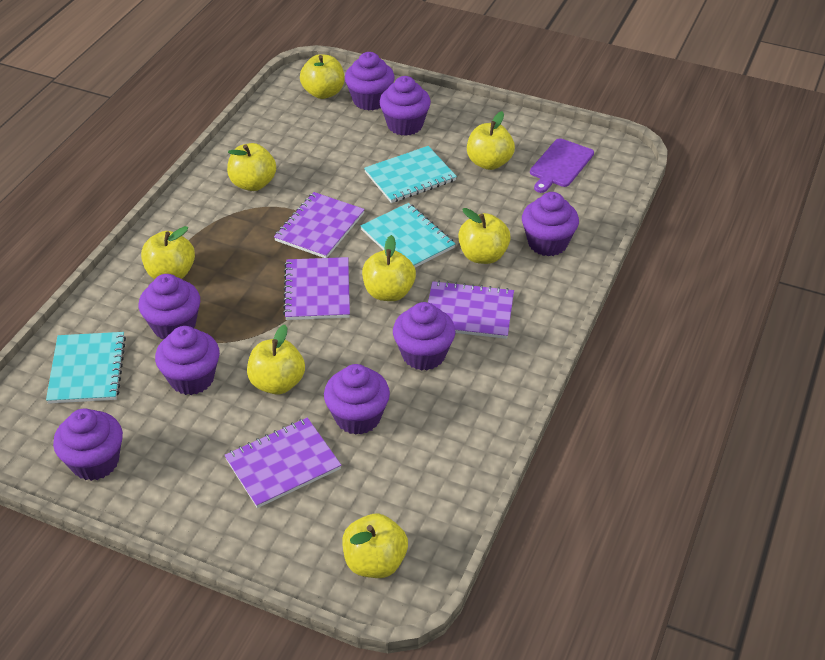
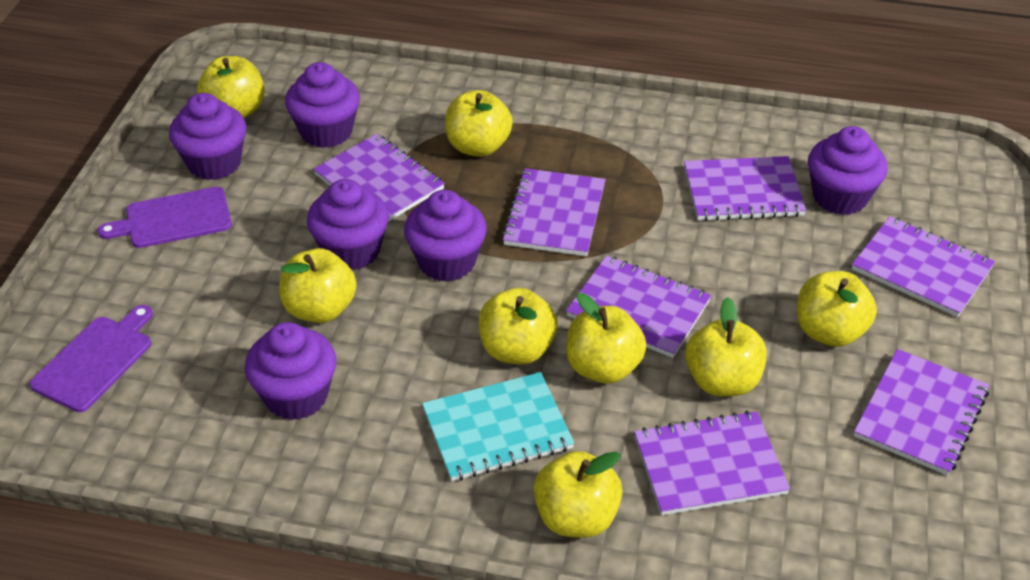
purple cupcake: 8 -> 6
purple cutting board: 1 -> 2
purple notebook: 4 -> 7
turquoise notebook: 3 -> 1

